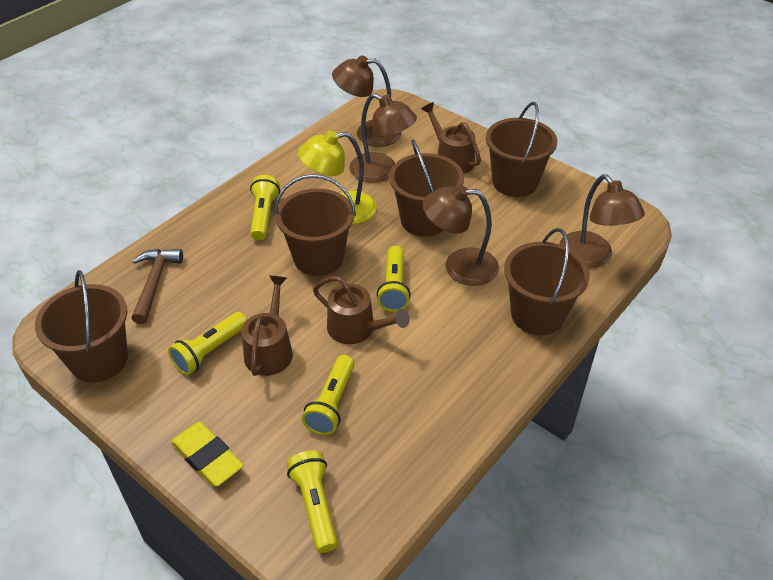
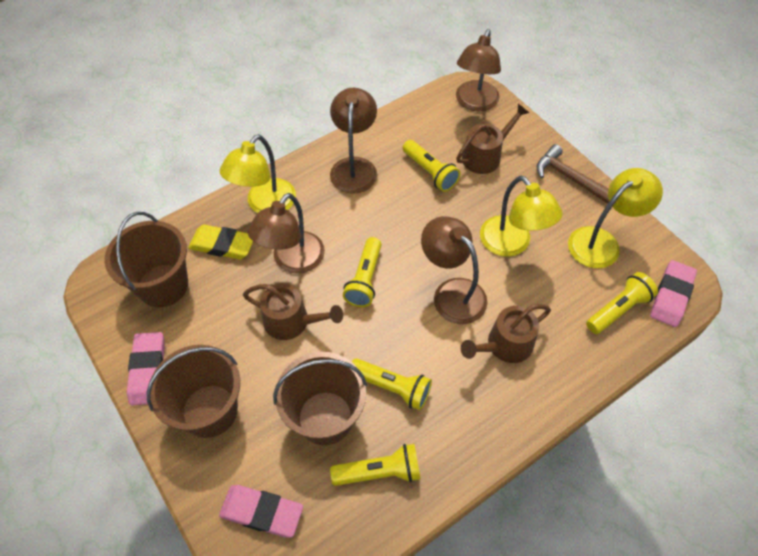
brown bucket: 5 -> 3
pink eraser: 0 -> 3
yellow lamp: 1 -> 3

